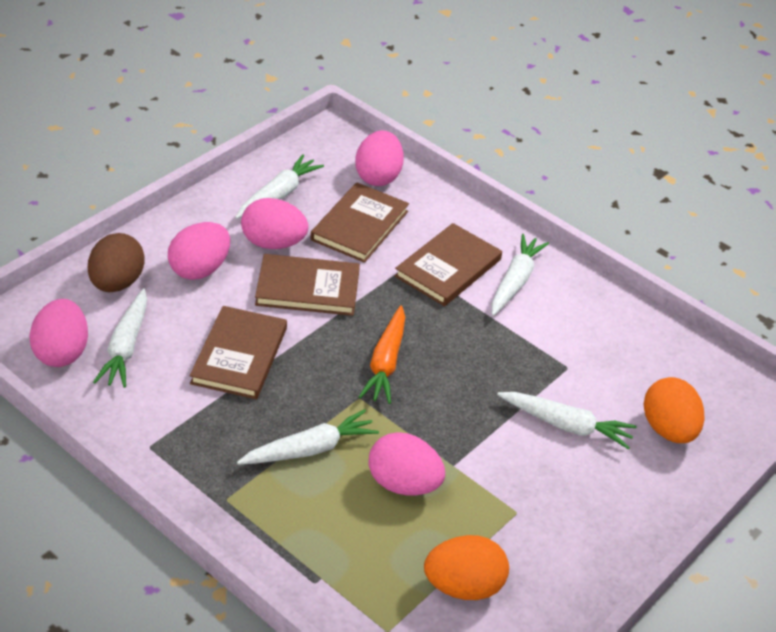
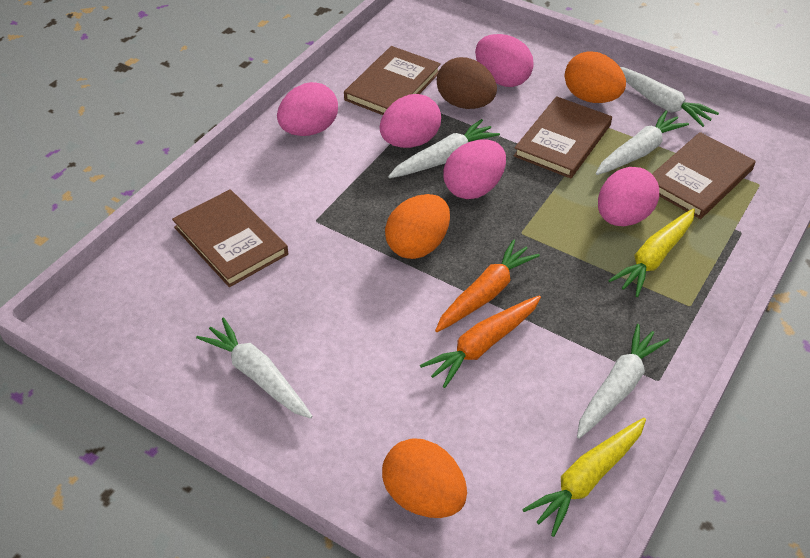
orange carrot: 1 -> 2
orange egg: 2 -> 3
yellow carrot: 0 -> 2

